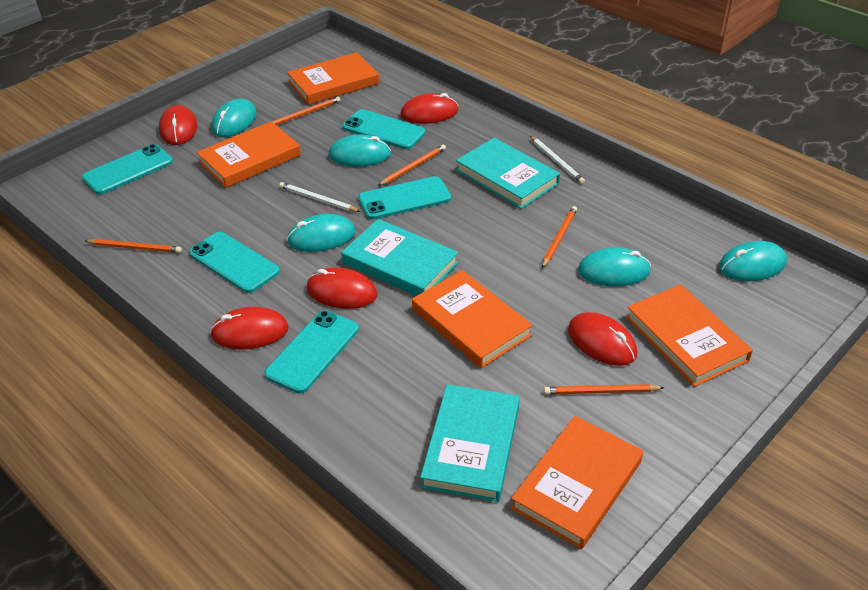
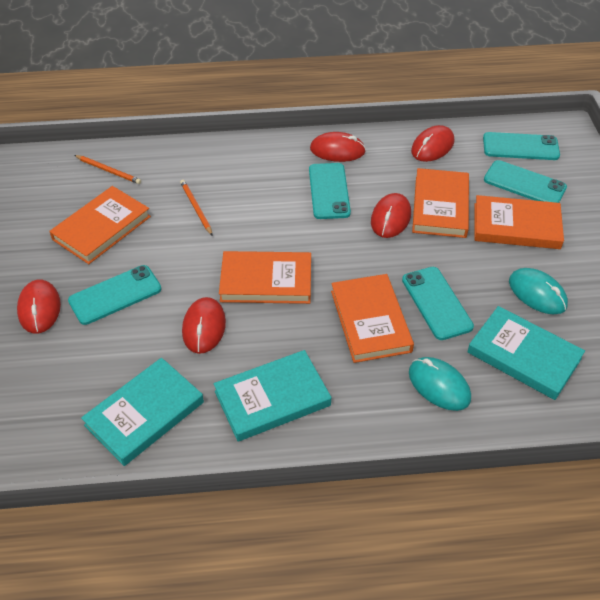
orange pencil: 5 -> 2
turquoise mouse: 5 -> 2
white pencil: 2 -> 0

